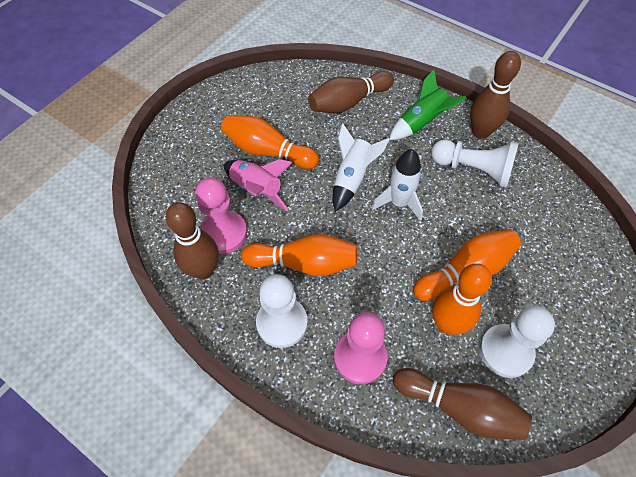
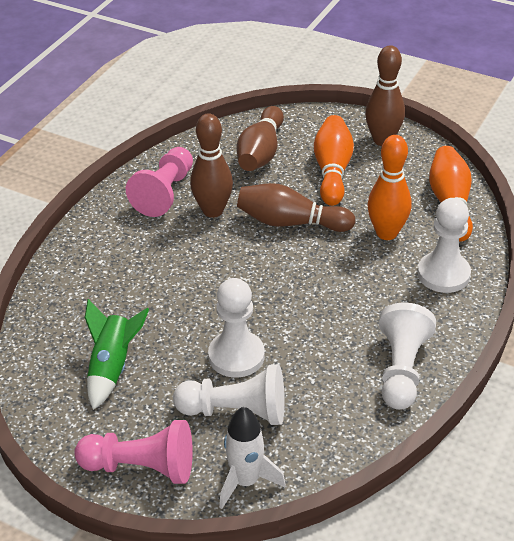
orange bowling pin: 4 -> 3
pink rocket: 1 -> 0
white pawn: 3 -> 4
white rocket: 2 -> 1

